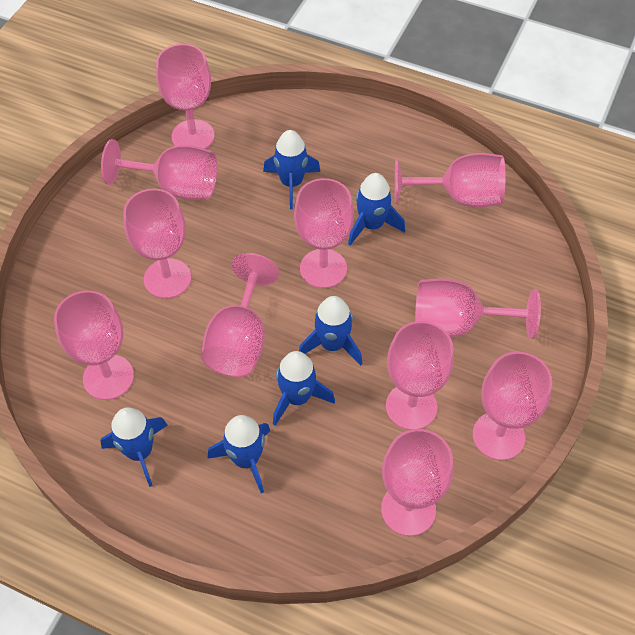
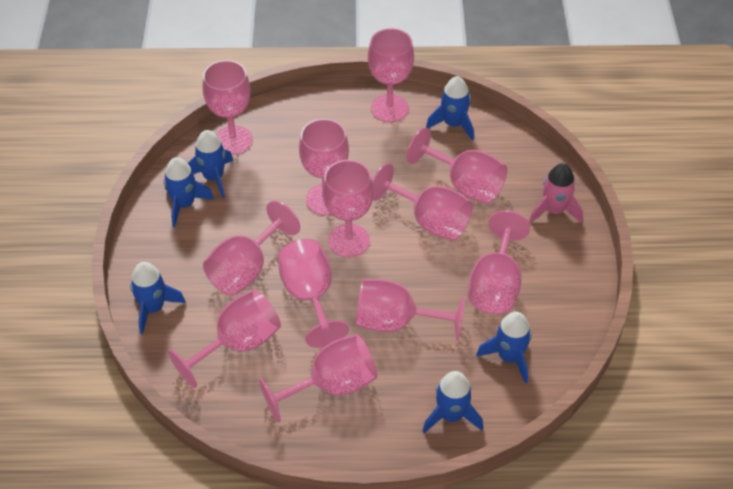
pink goblet: 11 -> 12
pink rocket: 0 -> 1

